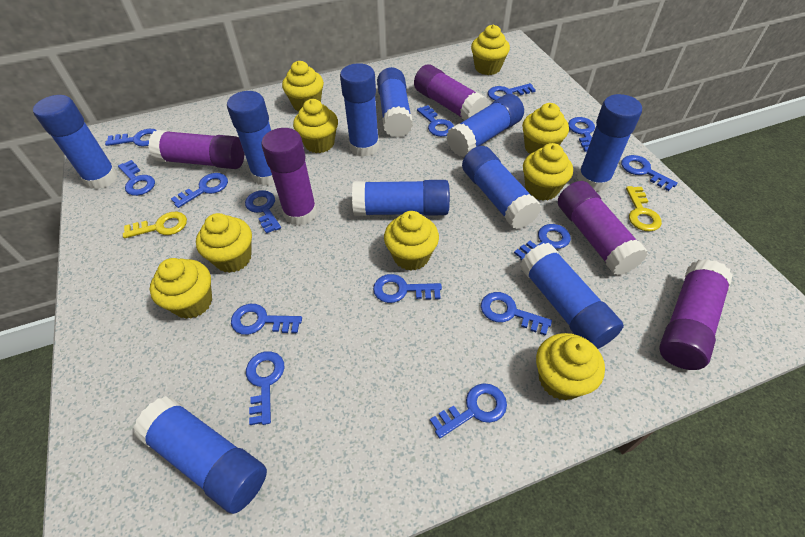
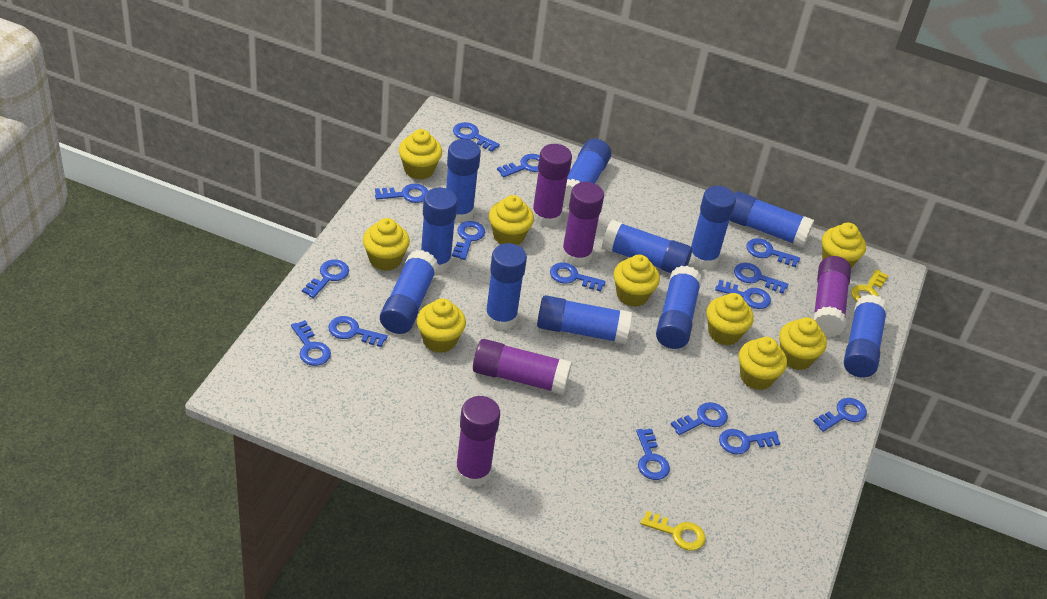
blue glue stick: 10 -> 11
blue key: 14 -> 15

